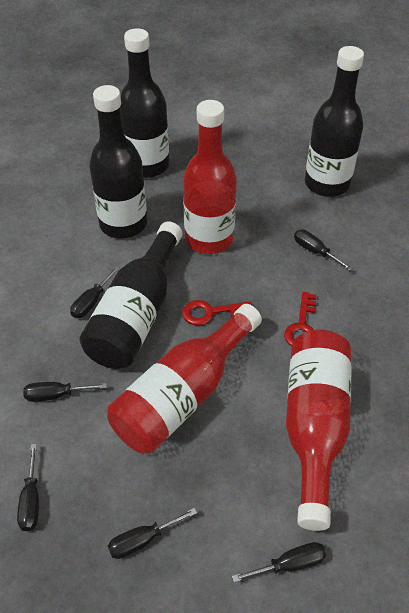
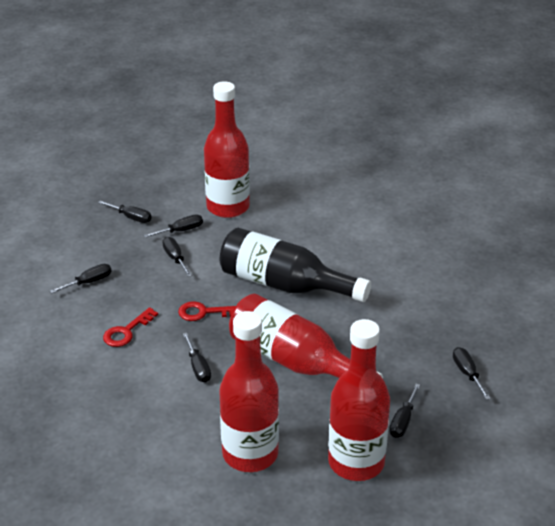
black bottle: 4 -> 1
black screwdriver: 6 -> 7
red bottle: 3 -> 4

